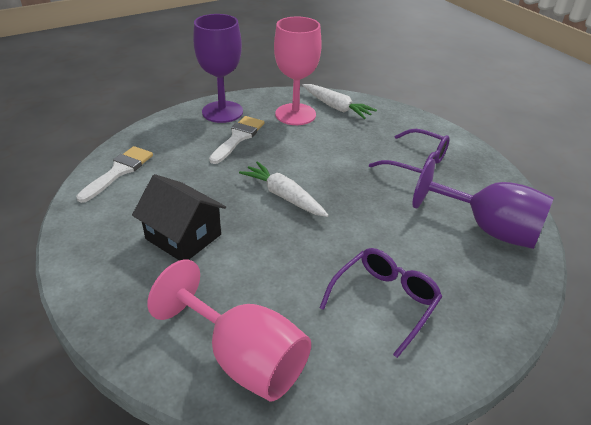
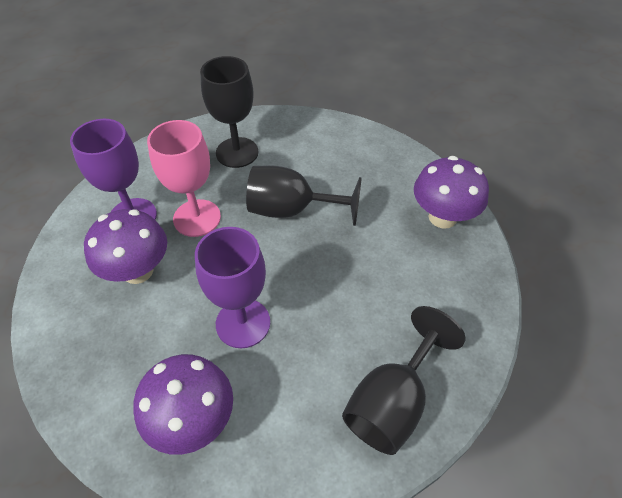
black goblet: 0 -> 3
black house: 1 -> 0
pink goblet: 2 -> 1
purple glasses: 2 -> 0
purple mushroom: 0 -> 3
white brush: 2 -> 0
white carrot: 2 -> 0

